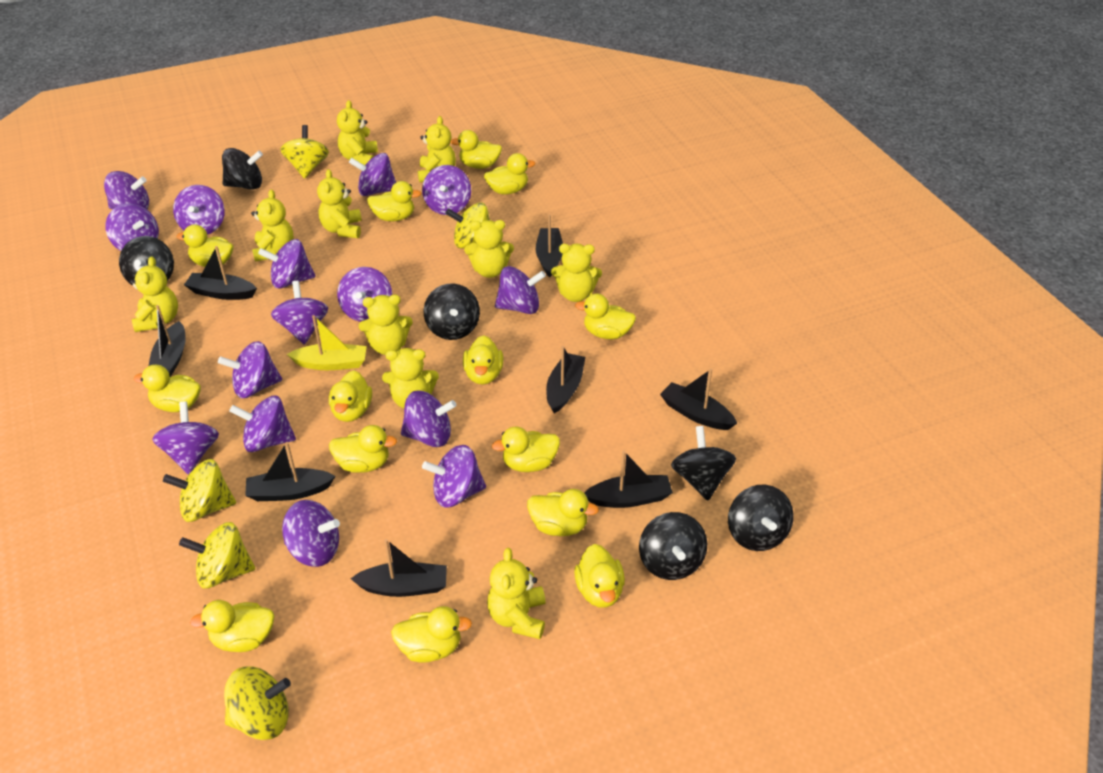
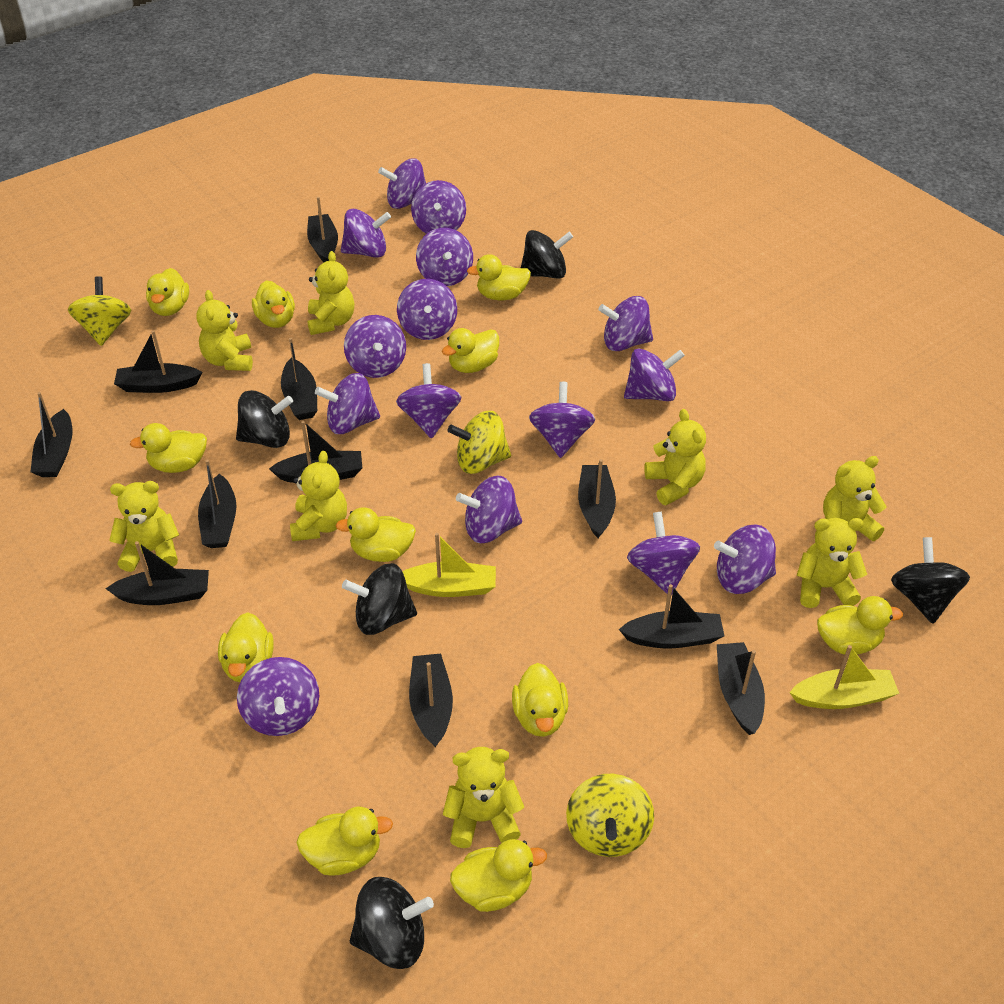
black boat: 8 -> 11
black spinning top: 6 -> 5
yellow boat: 1 -> 2
yellow duck: 14 -> 11
yellow spinning top: 5 -> 3
yellow teddy bear: 10 -> 8

